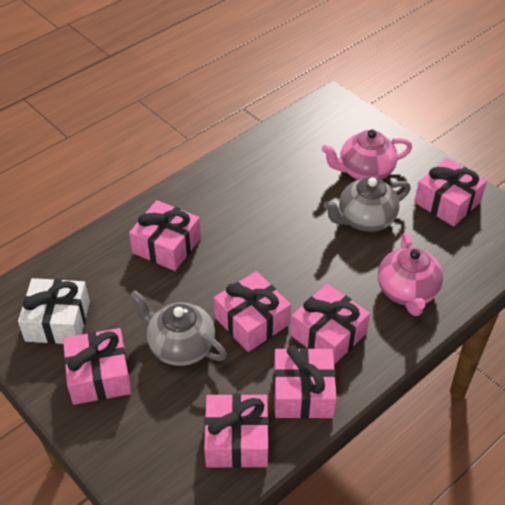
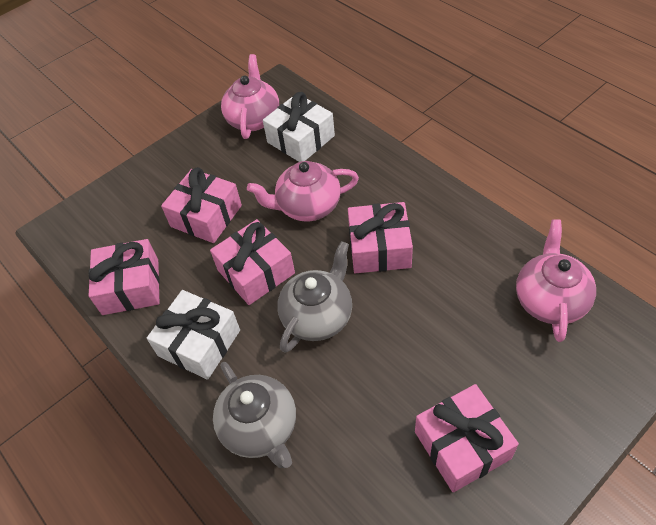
pink gift: 7 -> 5
pink teapot: 2 -> 3
white gift: 1 -> 2

